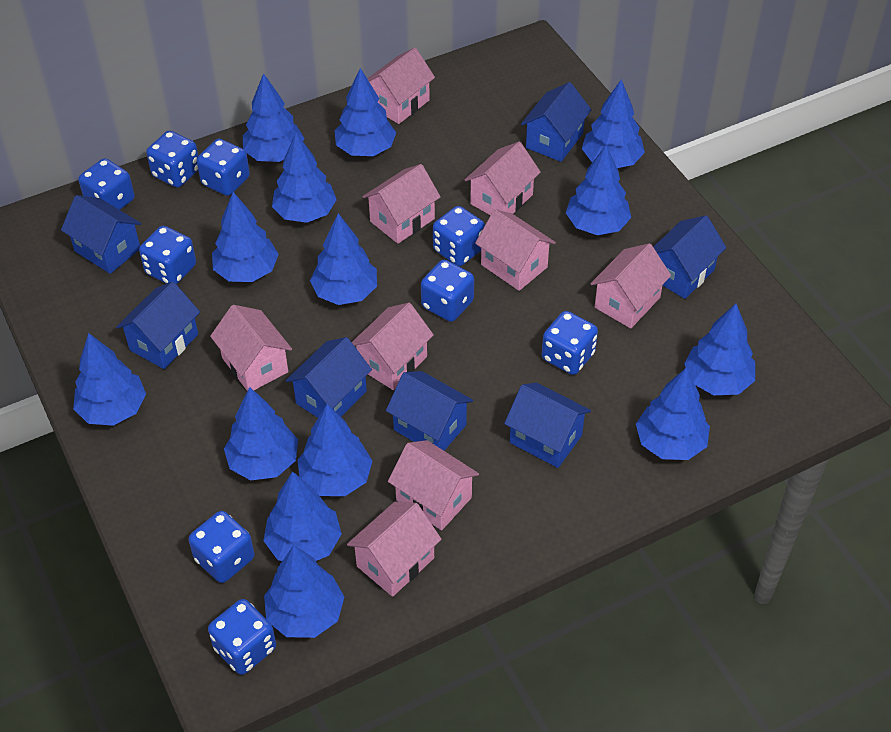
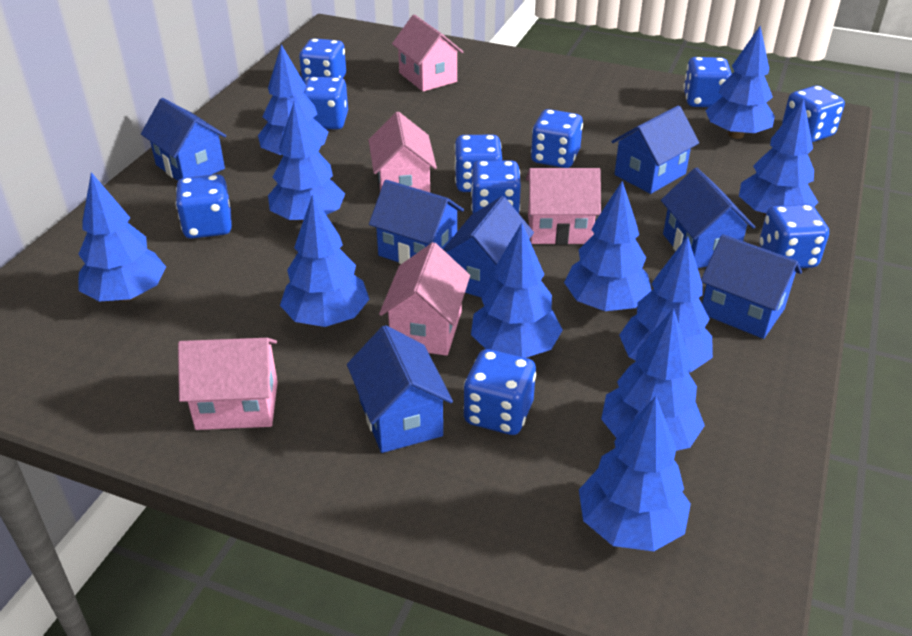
blue dice: 9 -> 10
blue tree: 14 -> 11
pink house: 9 -> 5

